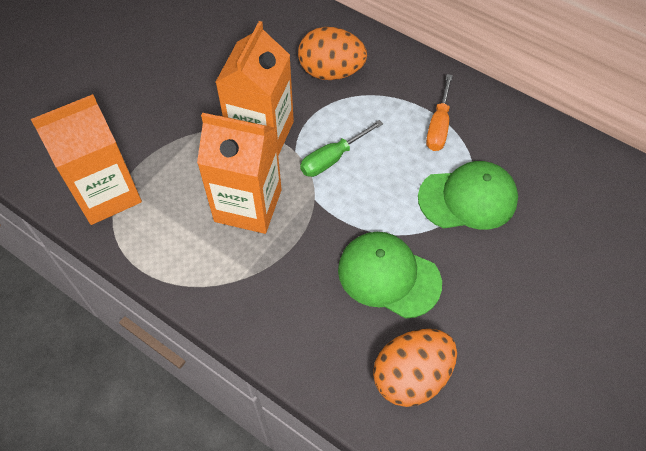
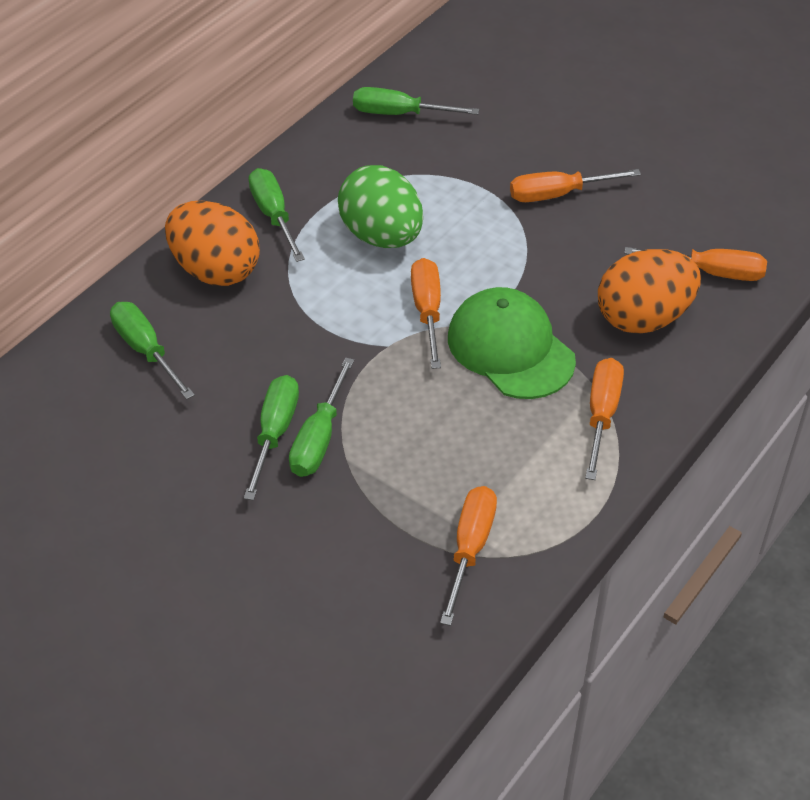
green cap: 2 -> 1
green egg: 0 -> 1
green screwdriver: 1 -> 5
orange carton: 3 -> 0
orange screwdriver: 1 -> 5

